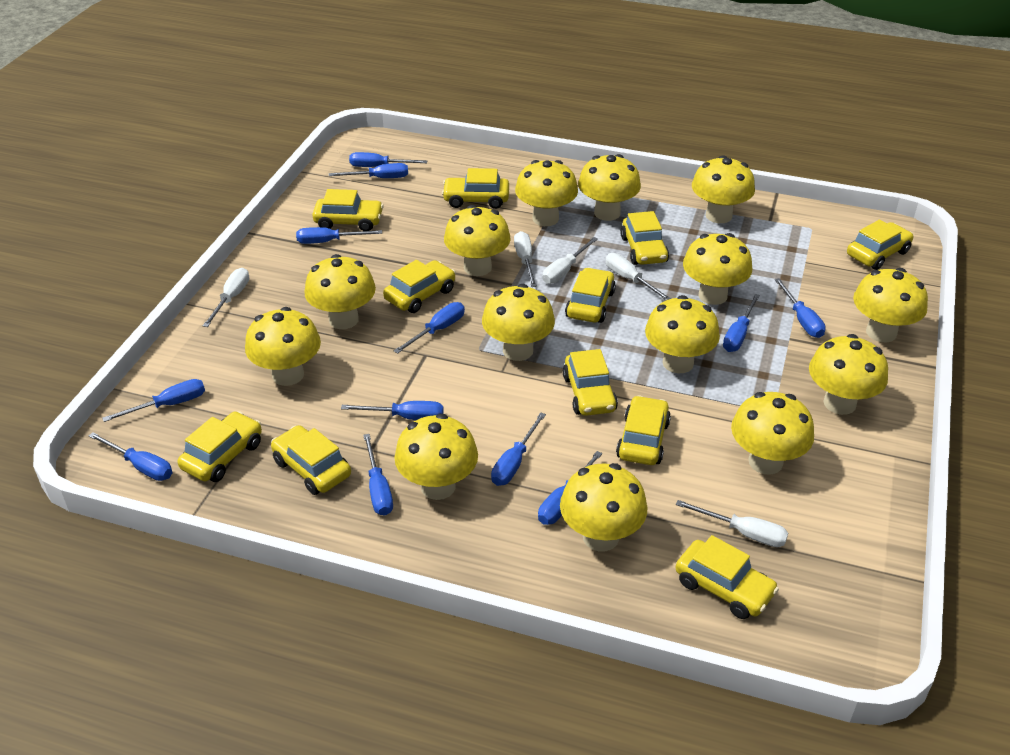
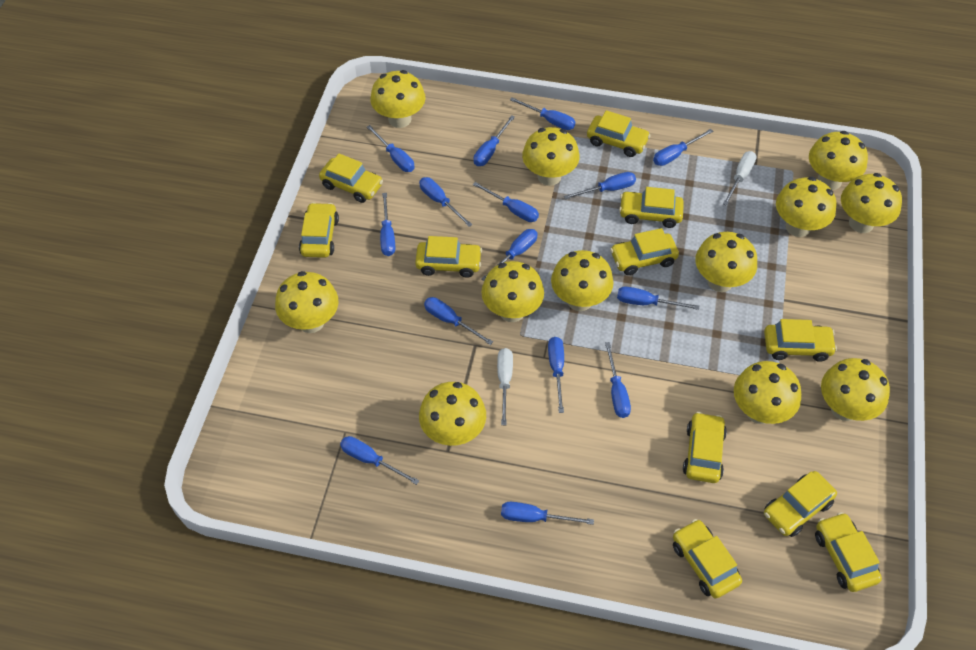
blue screwdriver: 12 -> 15
white screwdriver: 5 -> 2
yellow mushroom: 14 -> 12

